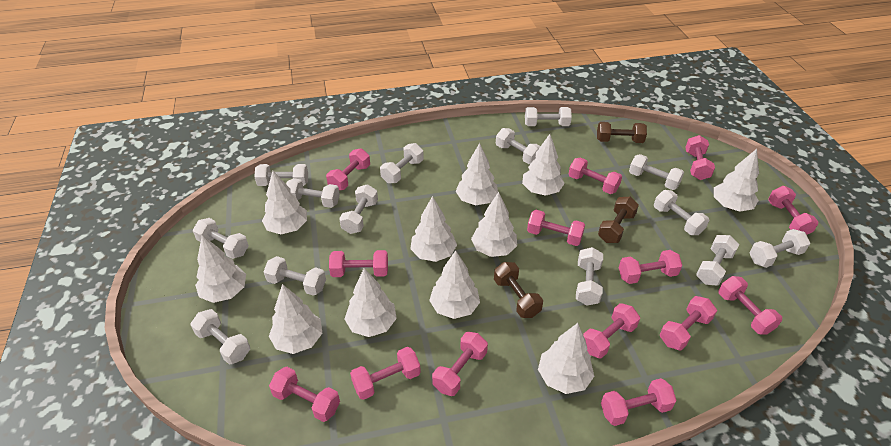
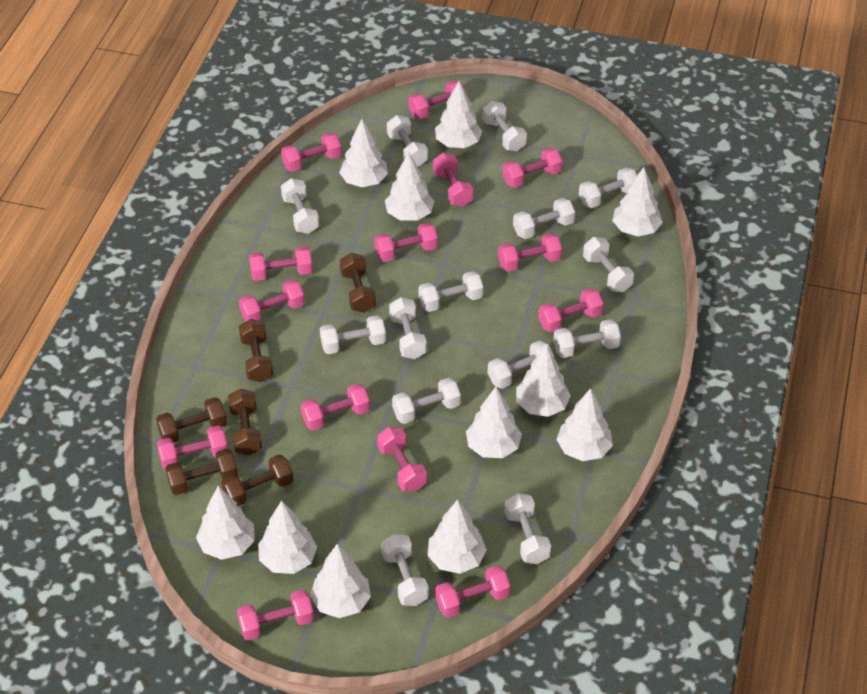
brown dumbbell: 3 -> 6

